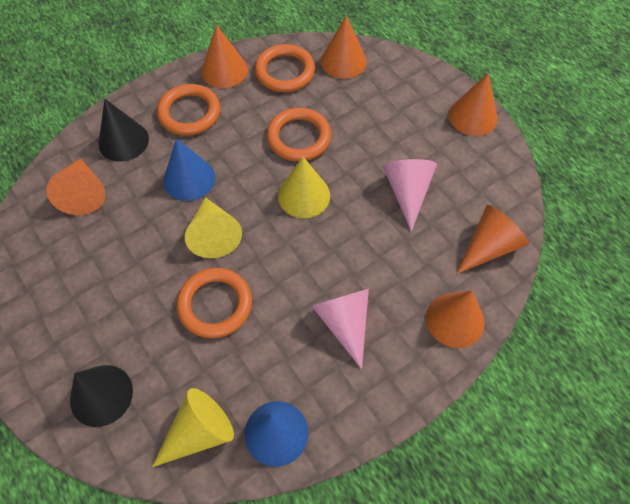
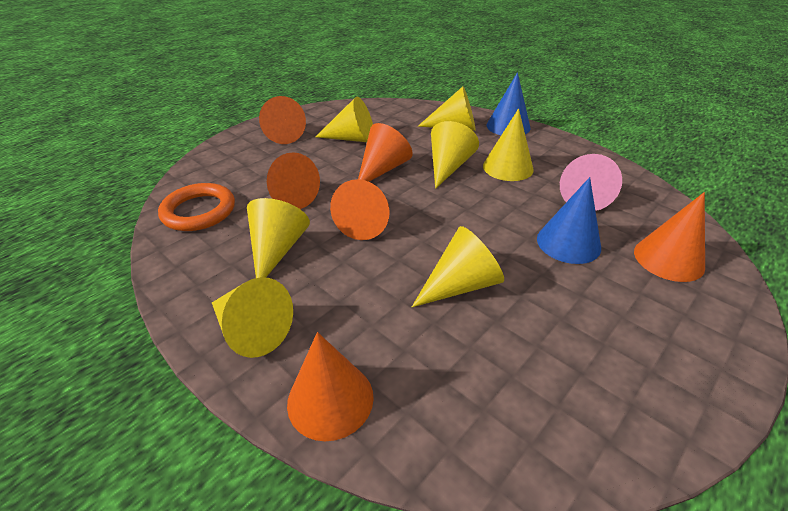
black cone: 2 -> 0
orange ring: 4 -> 1
pink cone: 2 -> 1
yellow cone: 3 -> 7

